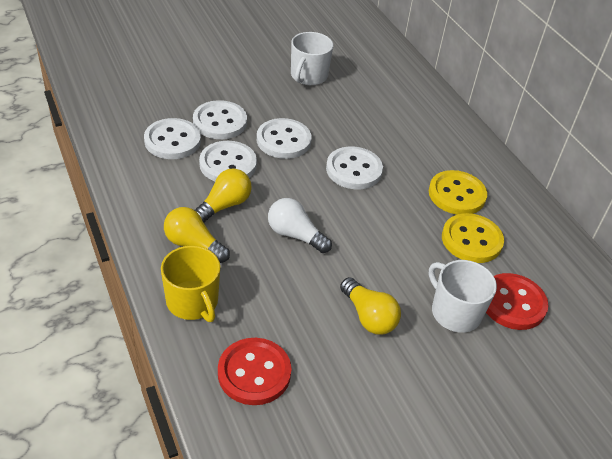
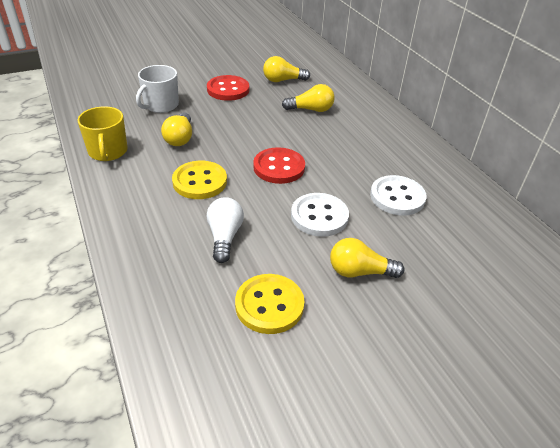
white button: 5 -> 2
white mug: 2 -> 1
yellow light bulb: 3 -> 4

